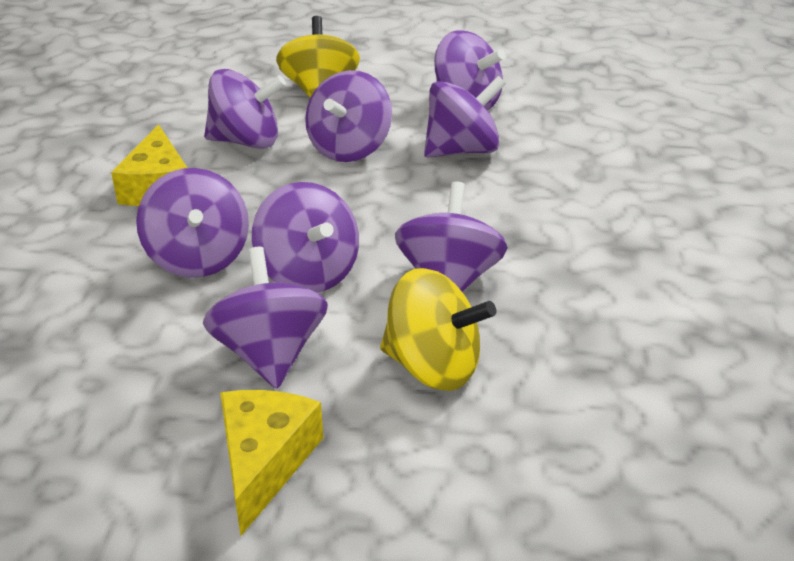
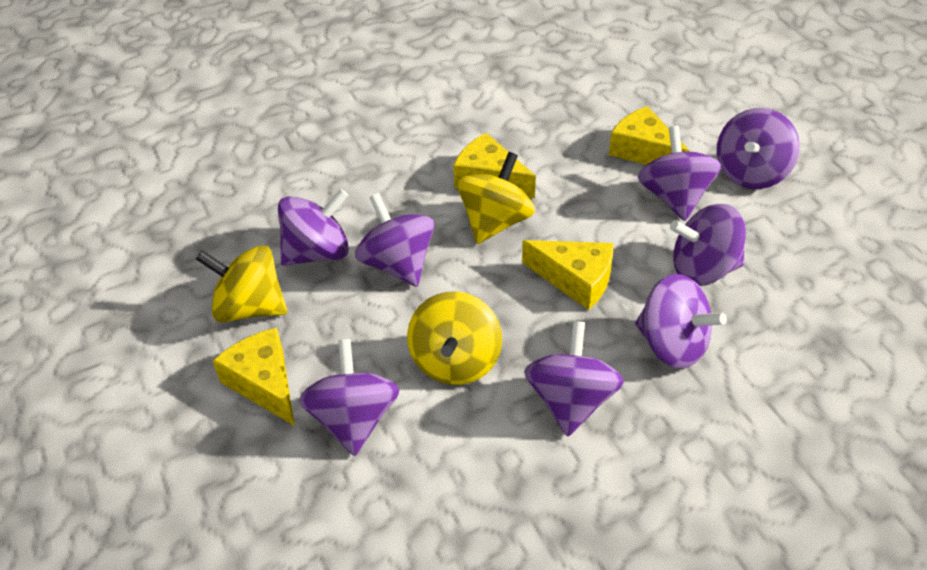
yellow cheese: 2 -> 4
yellow spinning top: 2 -> 3

